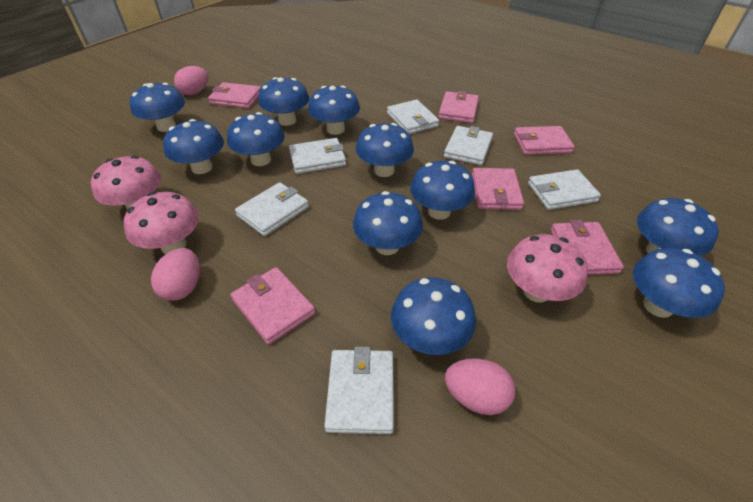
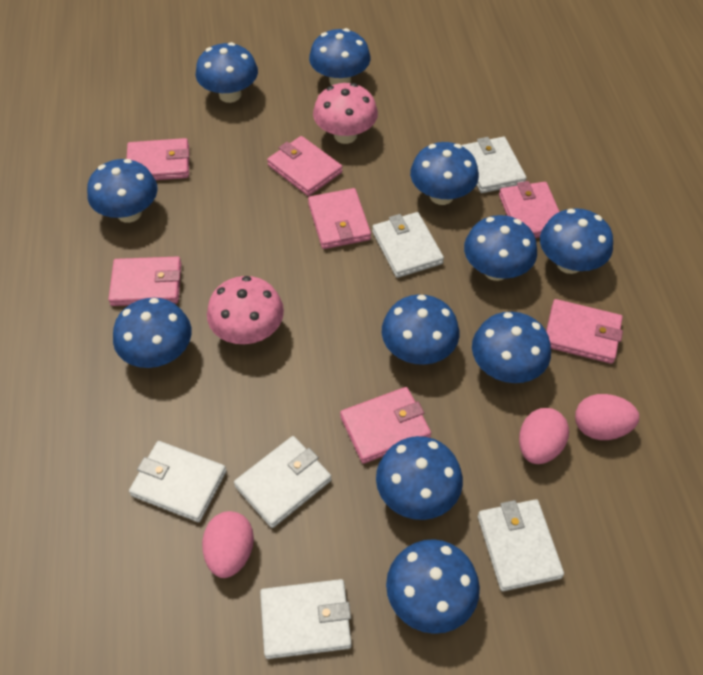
pink mushroom: 3 -> 2
pink wallet: 6 -> 7

